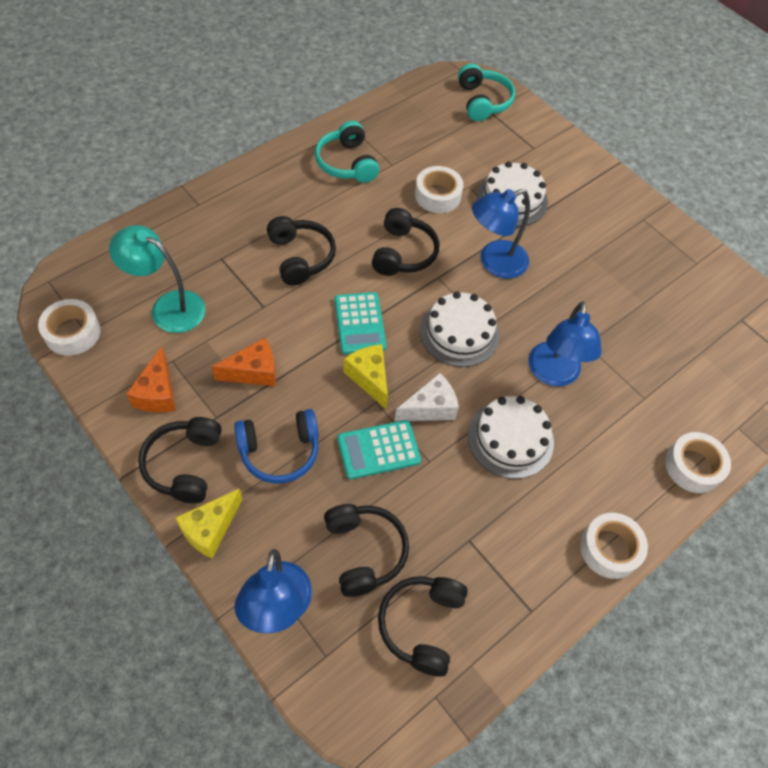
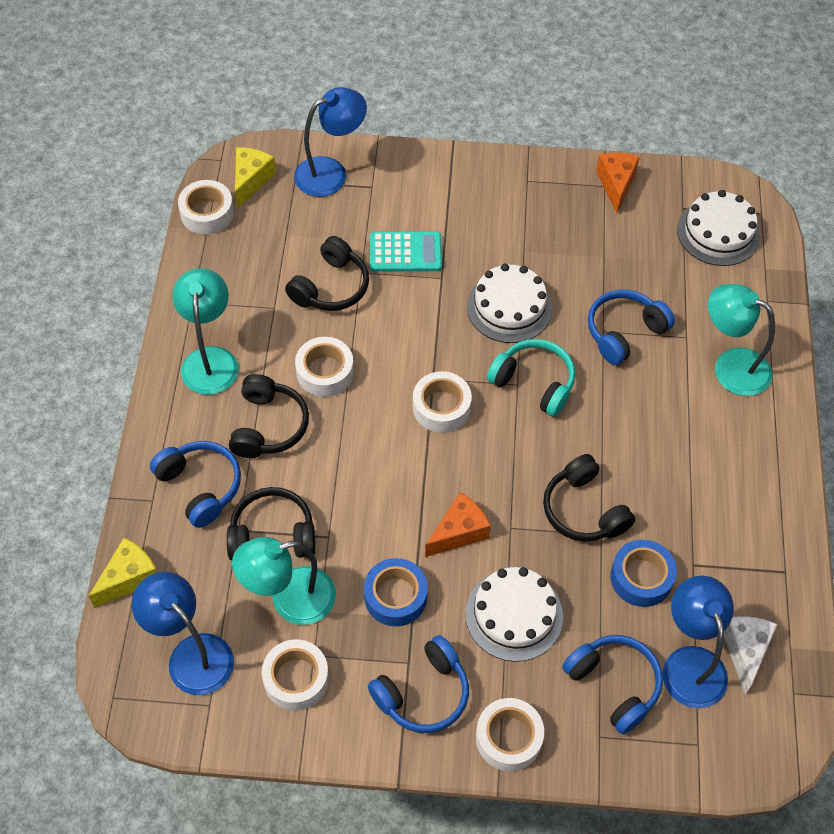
black headphones: 5 -> 4
blue headphones: 1 -> 4
blue tape: 0 -> 2
turquoise calculator: 2 -> 1
turquoise headphones: 2 -> 1
turquoise lamp: 1 -> 3
white tape: 4 -> 5

